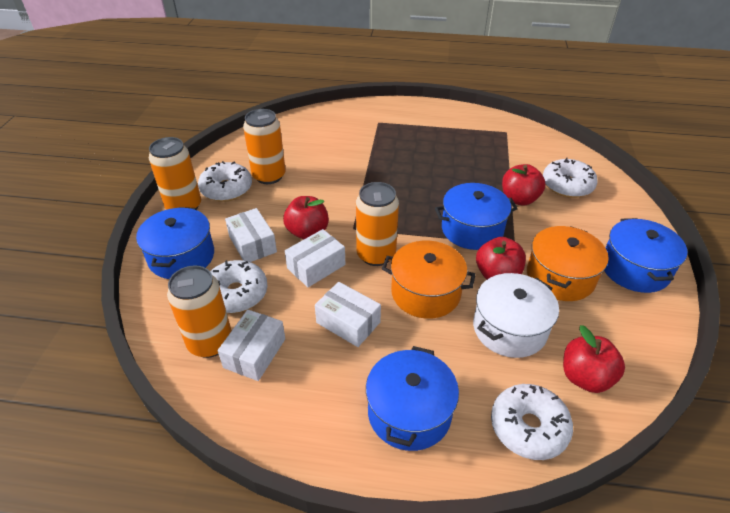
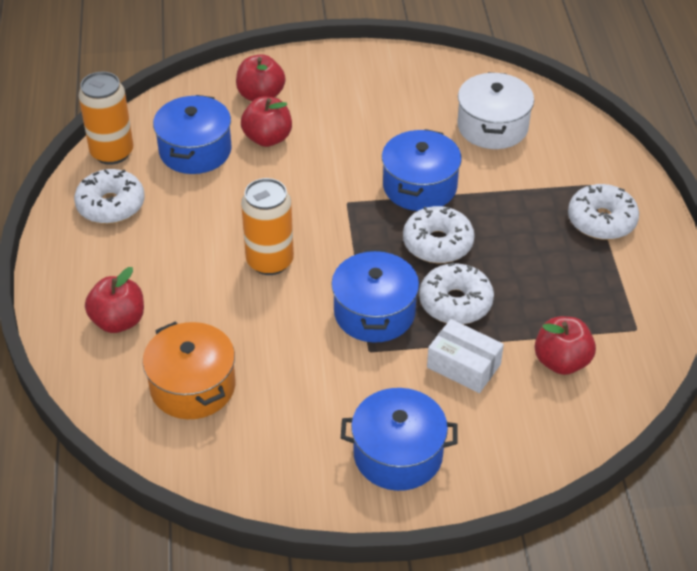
orange can: 4 -> 2
orange pot: 2 -> 1
white box: 4 -> 1

